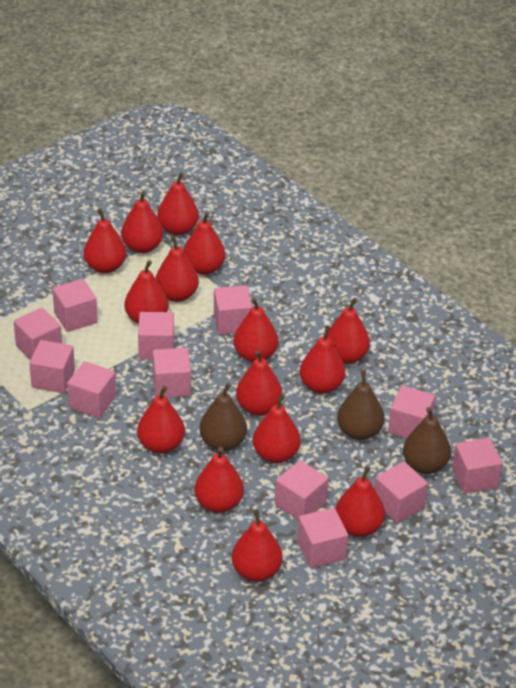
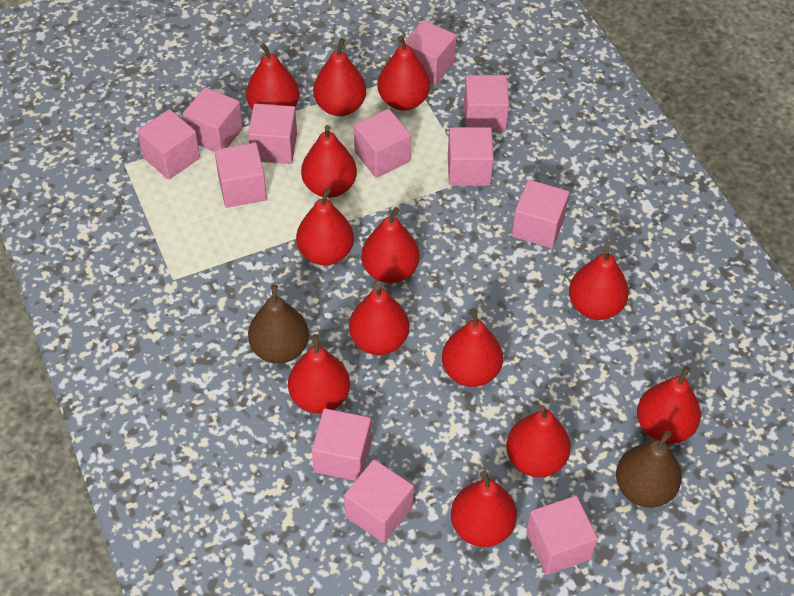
brown pear: 3 -> 2
red pear: 15 -> 13

